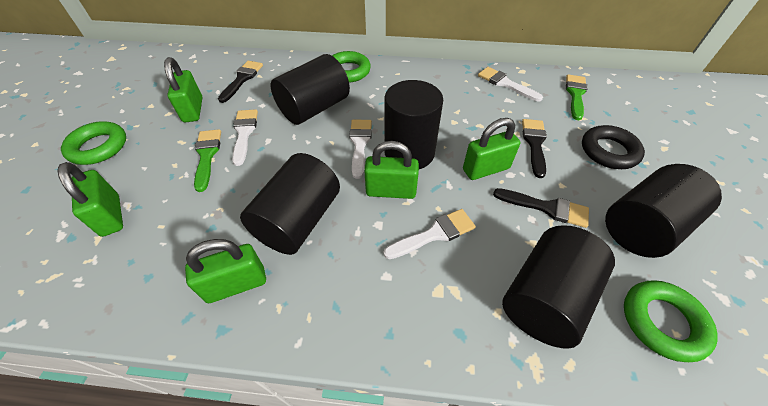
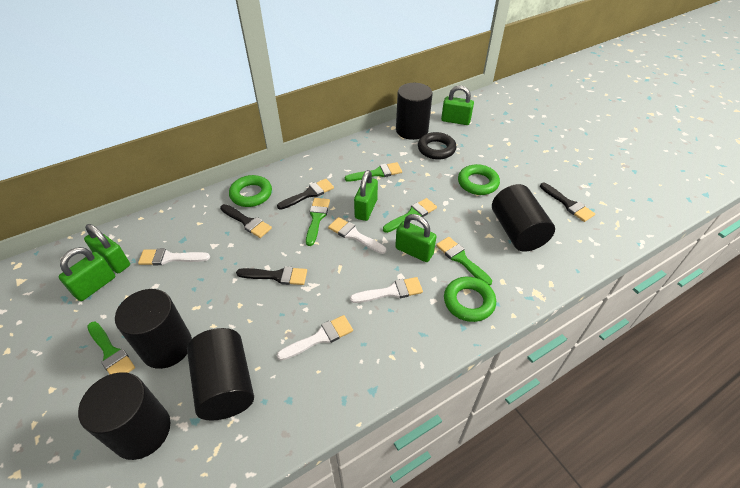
black brush: 3 -> 4
green brush: 2 -> 5

